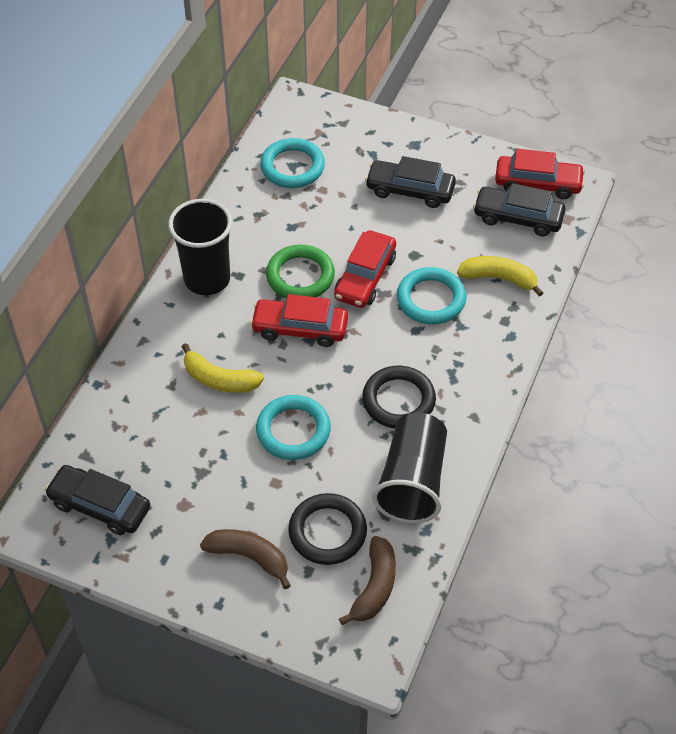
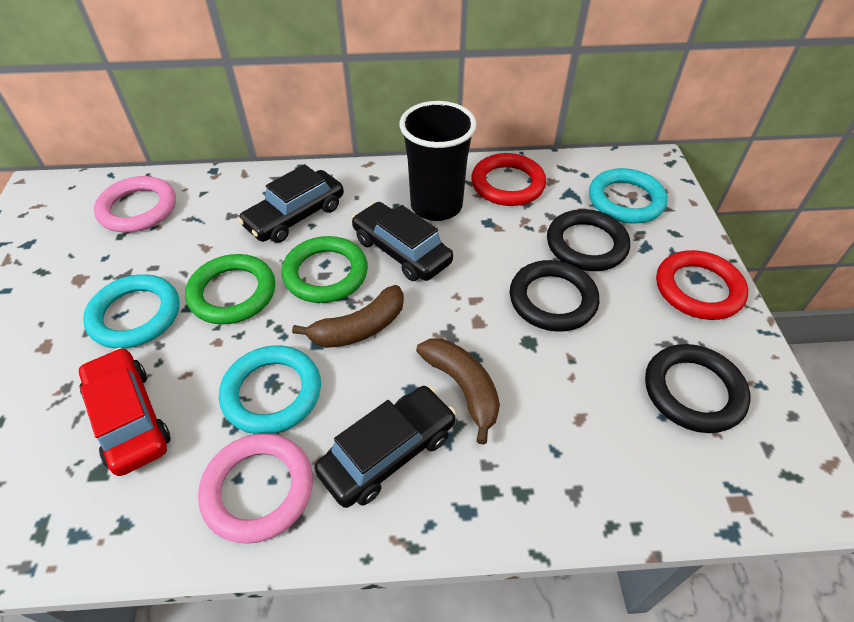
black cup: 2 -> 1
black ring: 2 -> 3
green ring: 1 -> 2
pink ring: 0 -> 2
red car: 3 -> 1
red ring: 0 -> 2
yellow banana: 2 -> 0

